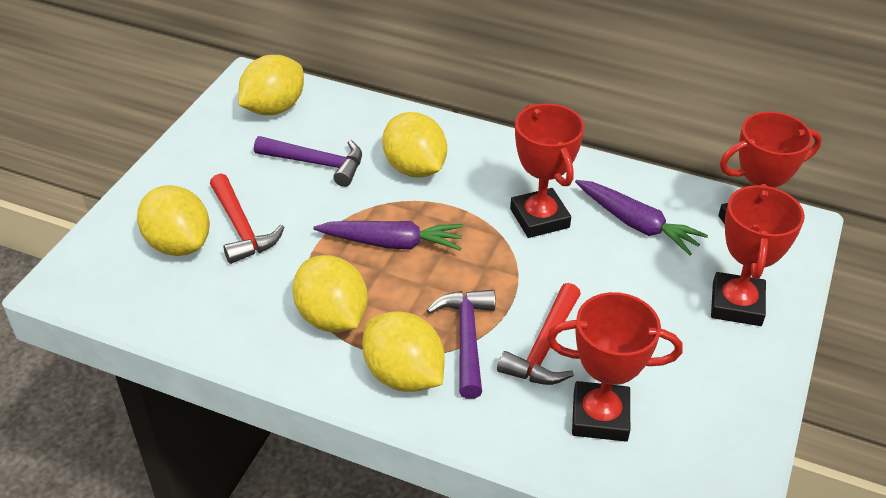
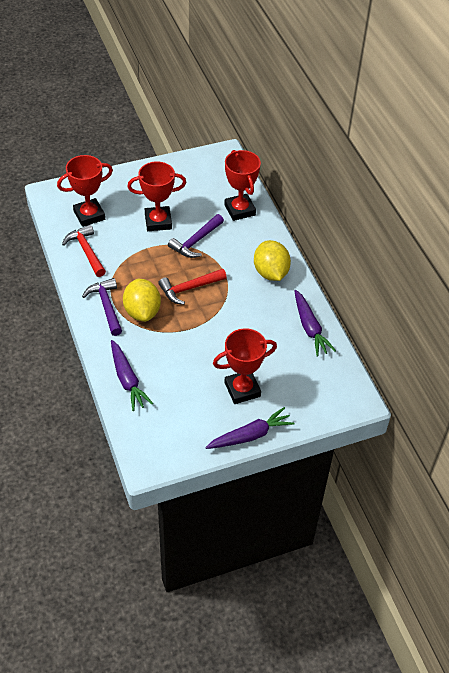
purple carrot: 2 -> 3
yellow lemon: 5 -> 2

